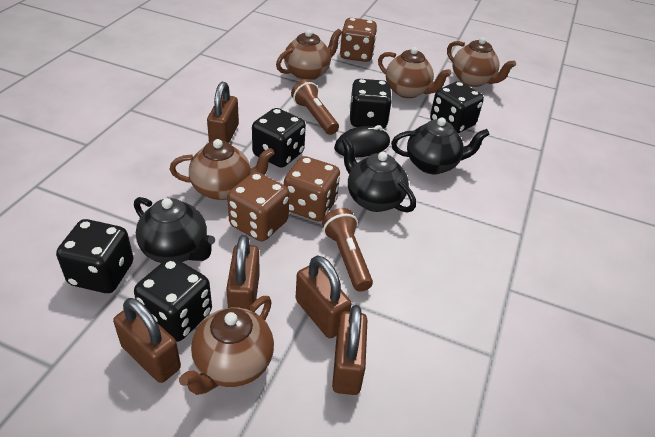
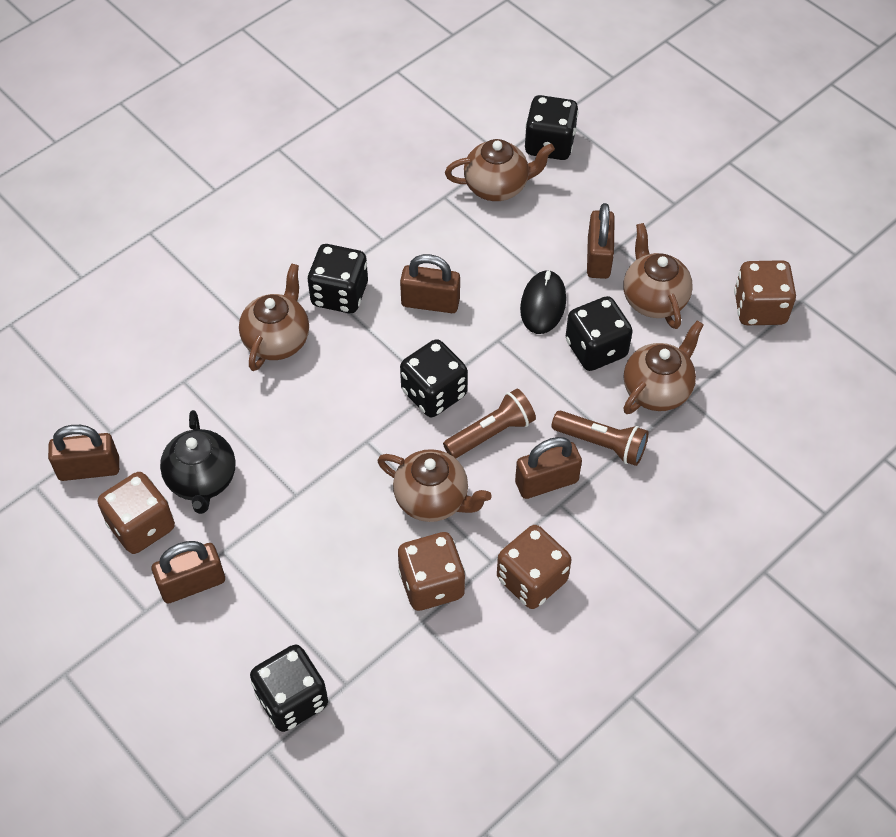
black teapot: 3 -> 1
brown dice: 3 -> 4

